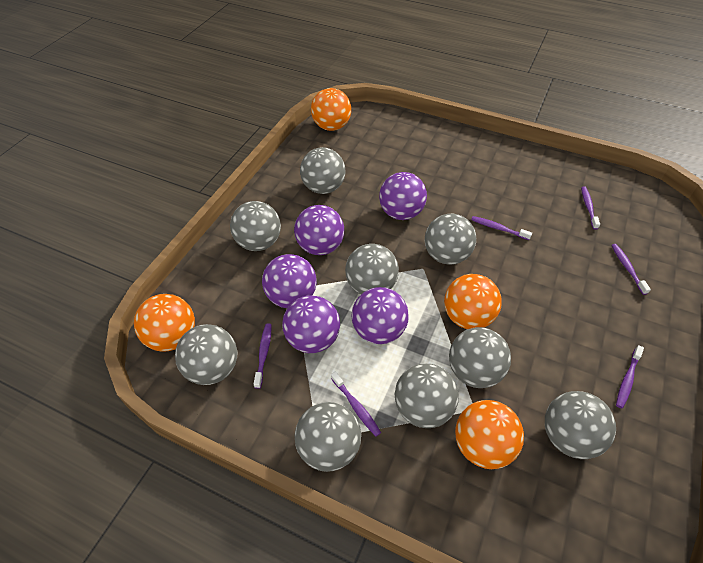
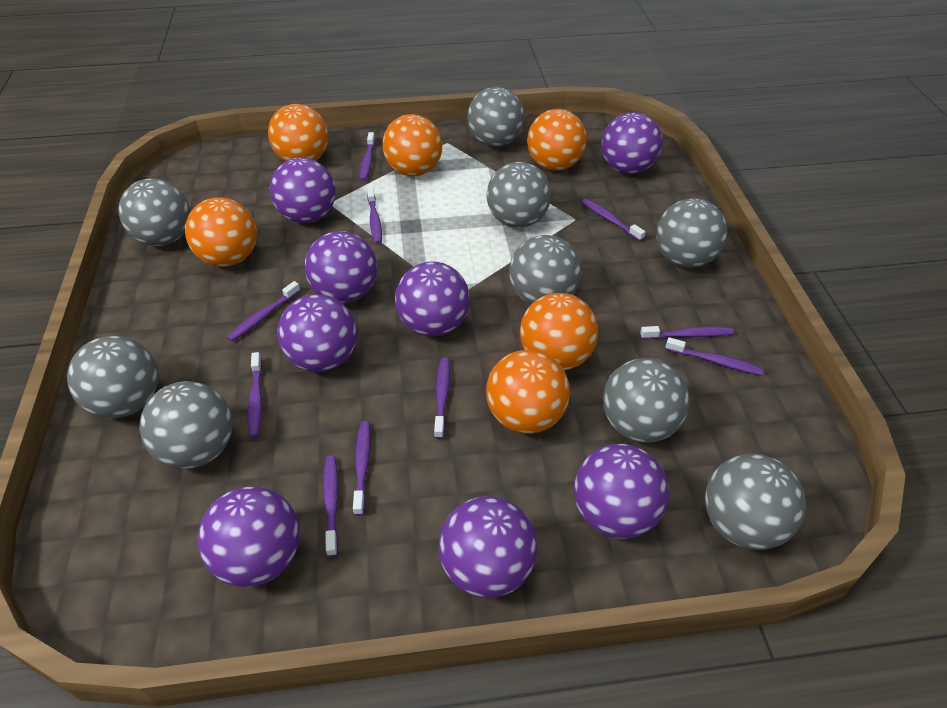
orange ball: 4 -> 6
purple ball: 5 -> 8
purple toothbrush: 6 -> 10

